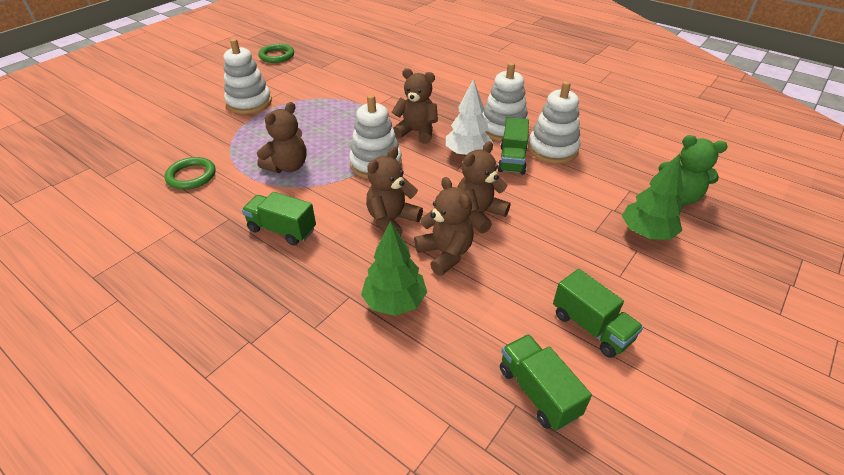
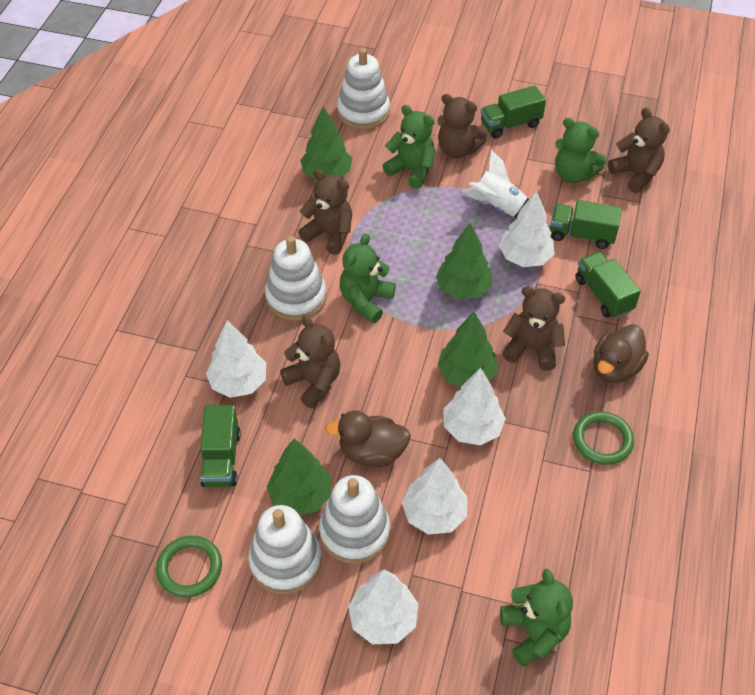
brown duck: 0 -> 2
green teddy bear: 1 -> 4
green tree: 2 -> 4
white rocket: 0 -> 1
white tree: 1 -> 5

